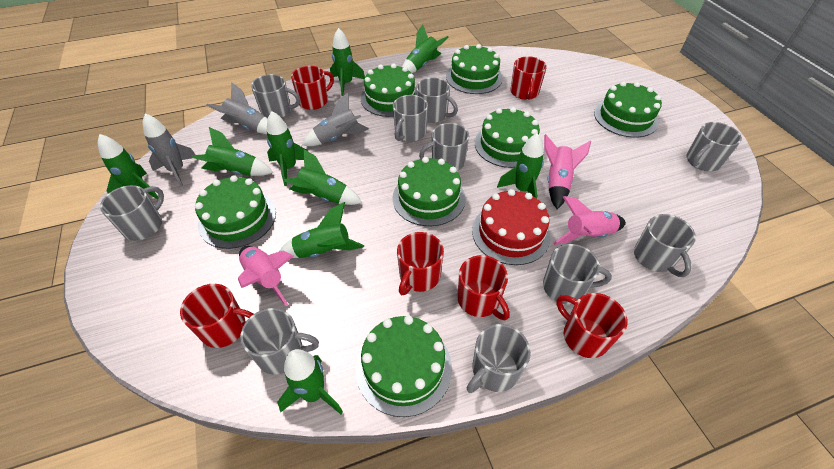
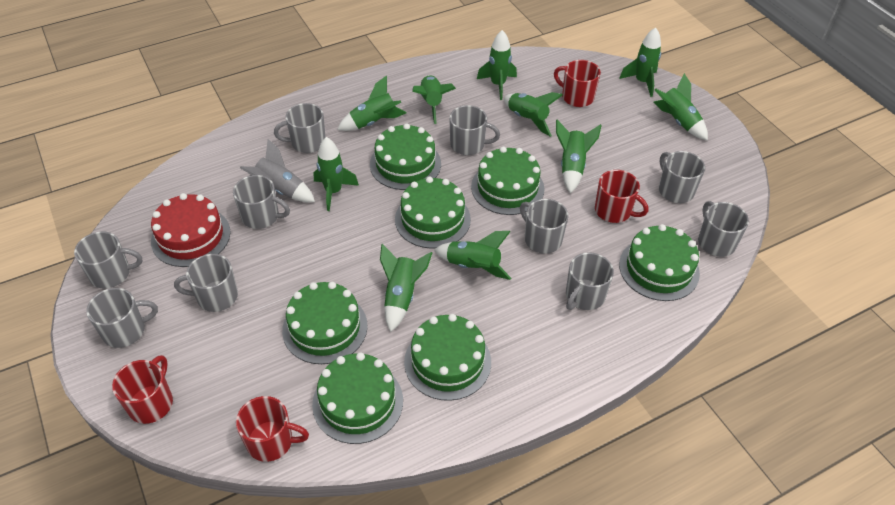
green rocket: 9 -> 10
grey rocket: 3 -> 1
pink rocket: 3 -> 0
red mug: 6 -> 4

